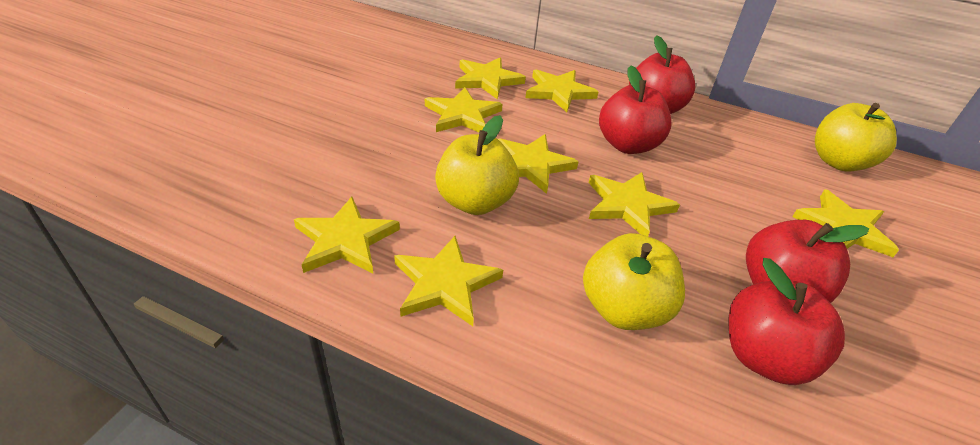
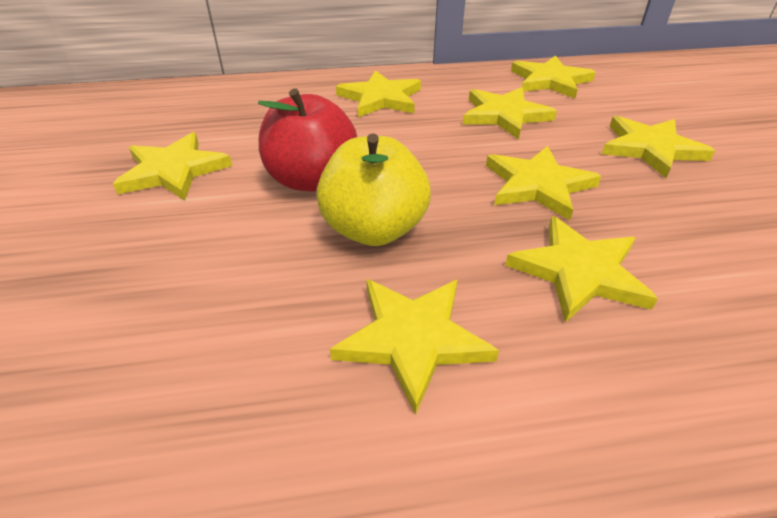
red apple: 4 -> 1
yellow apple: 3 -> 1

